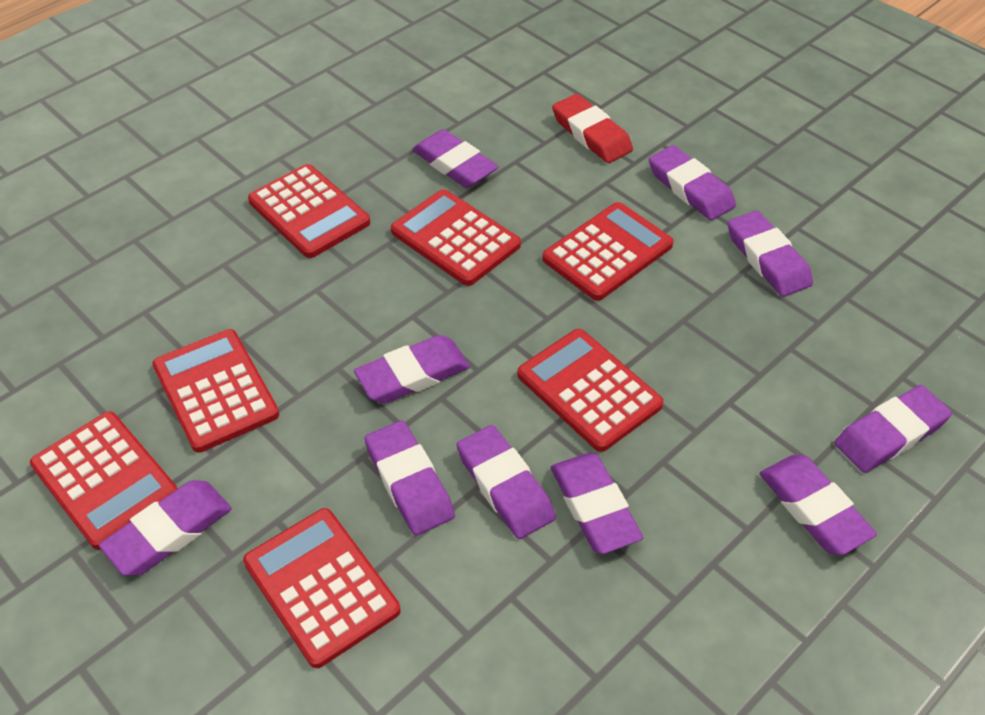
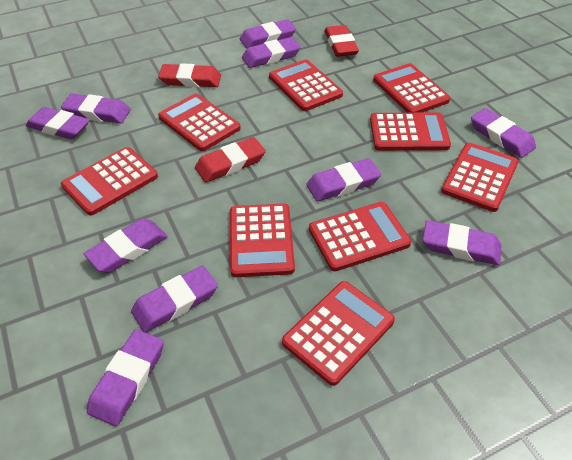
red calculator: 7 -> 9
red eraser: 1 -> 3

